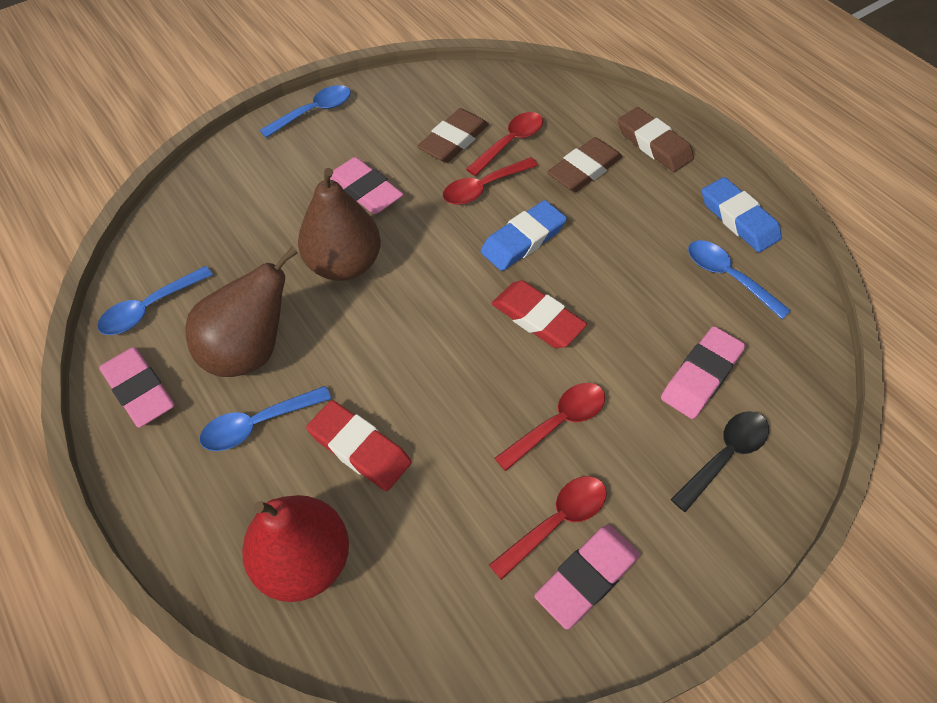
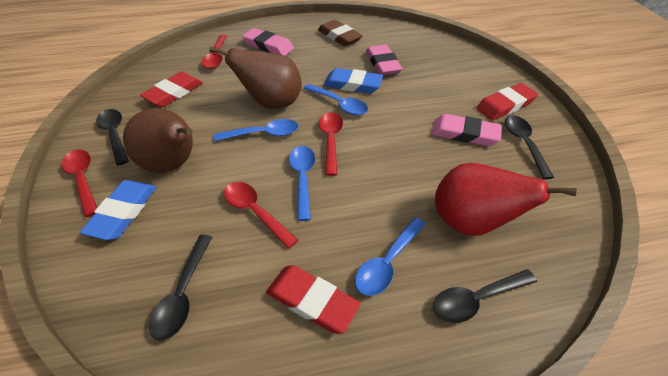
black spoon: 1 -> 4
brown eraser: 3 -> 1
pink eraser: 4 -> 3
red eraser: 2 -> 3

